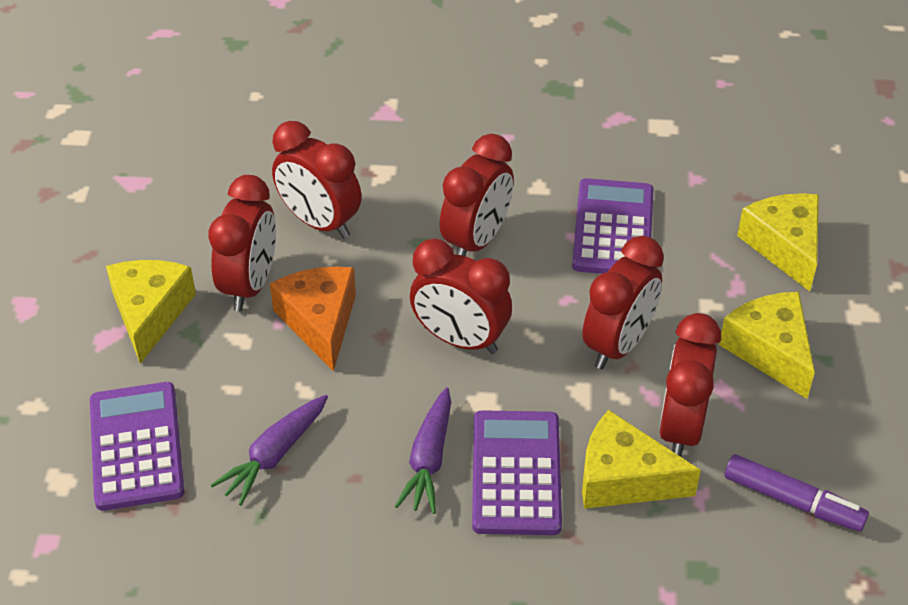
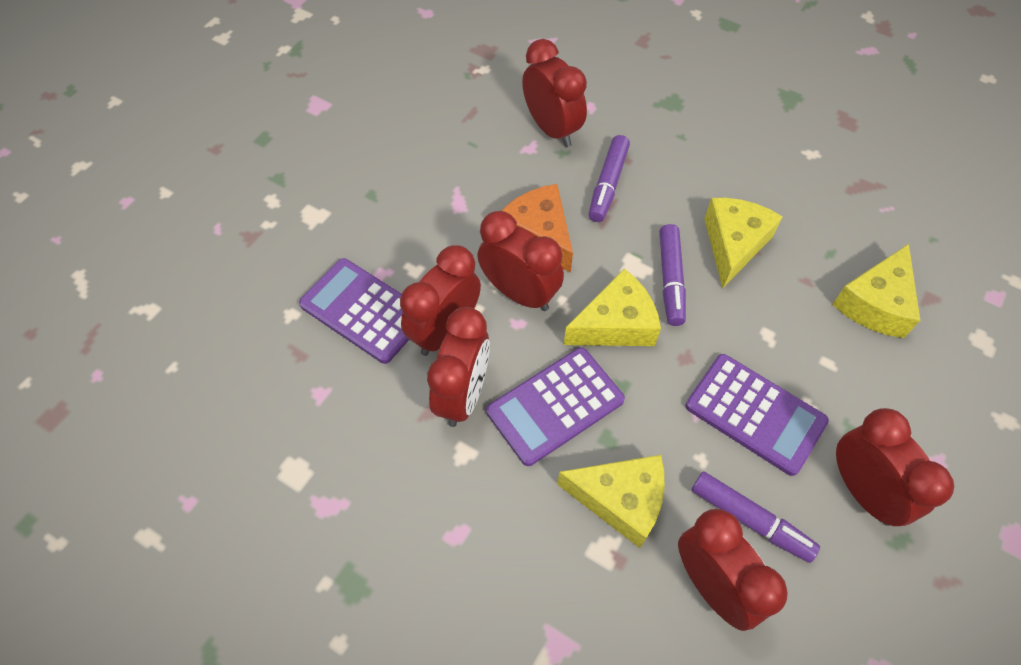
purple carrot: 2 -> 0
purple marker: 1 -> 3

